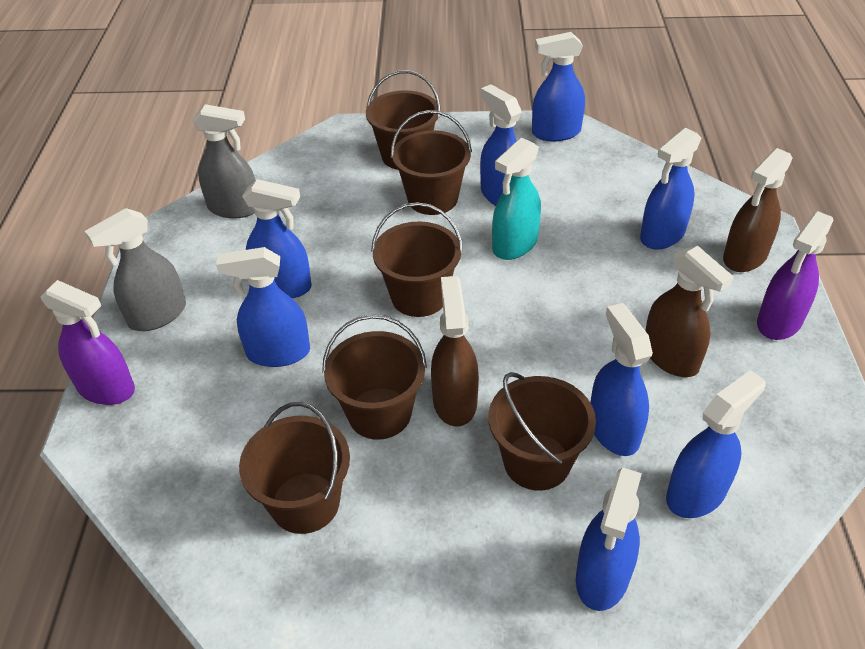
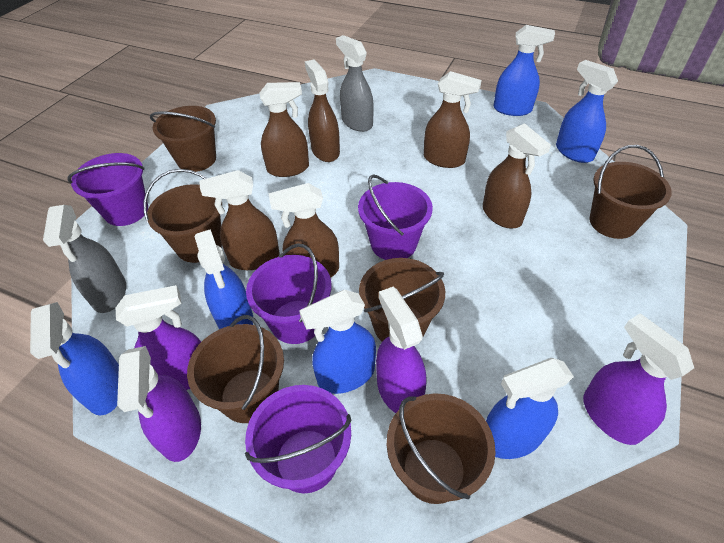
blue spray bottle: 8 -> 6
brown spray bottle: 3 -> 6
purple bucket: 0 -> 4
purple spray bottle: 2 -> 4
turquoise spray bottle: 1 -> 0

